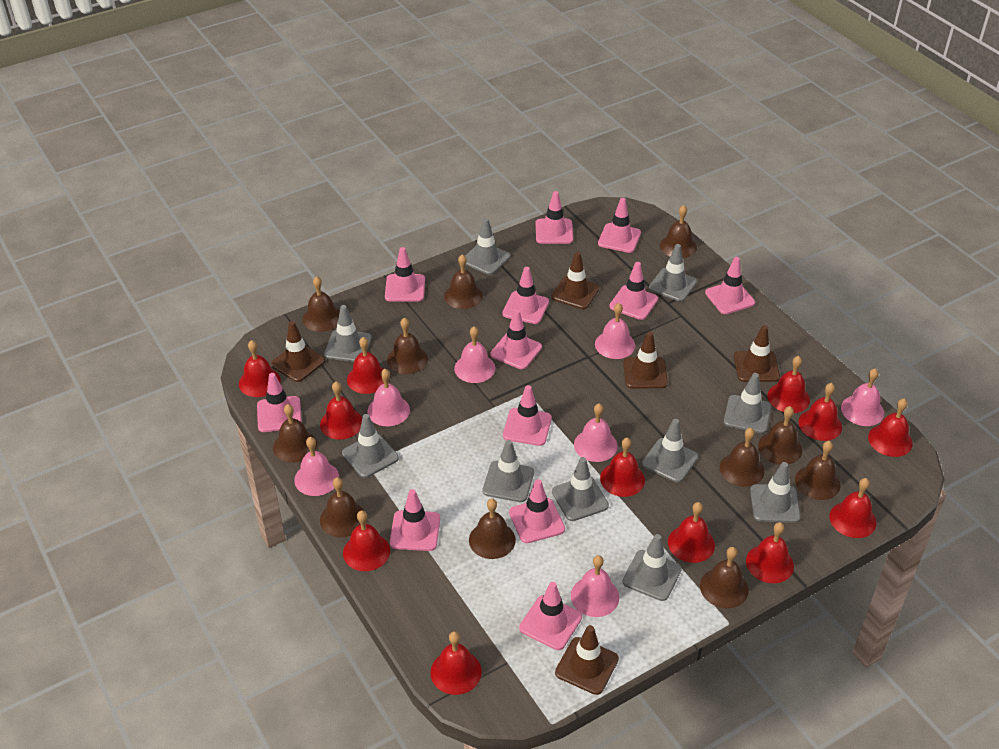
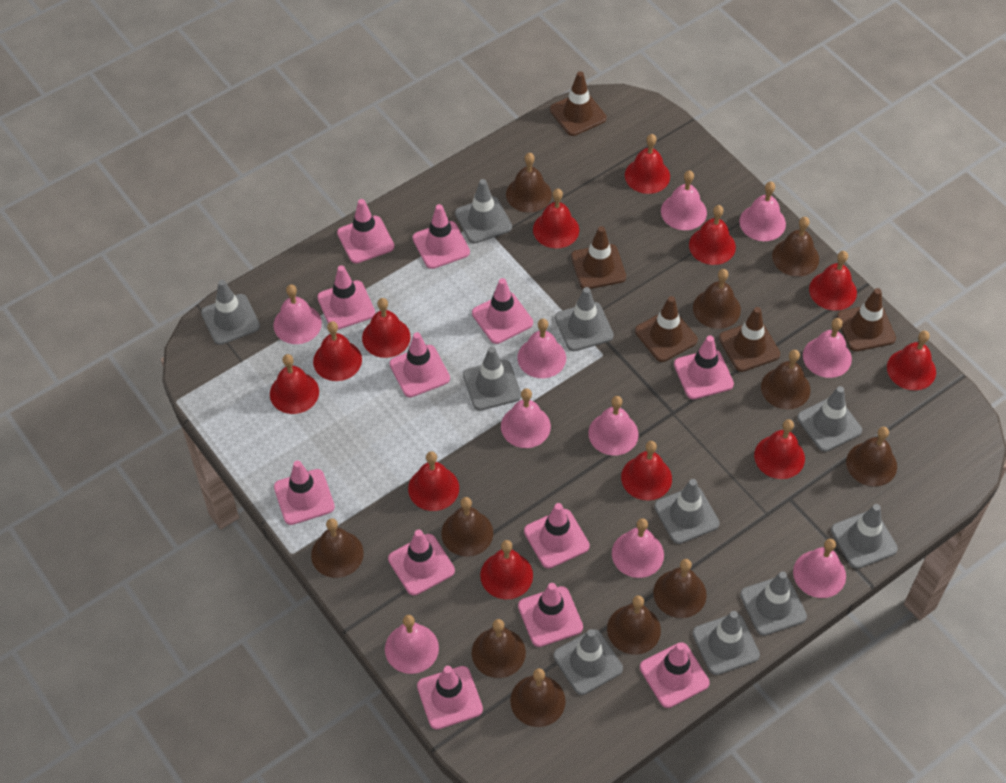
pink bell: 7 -> 10

